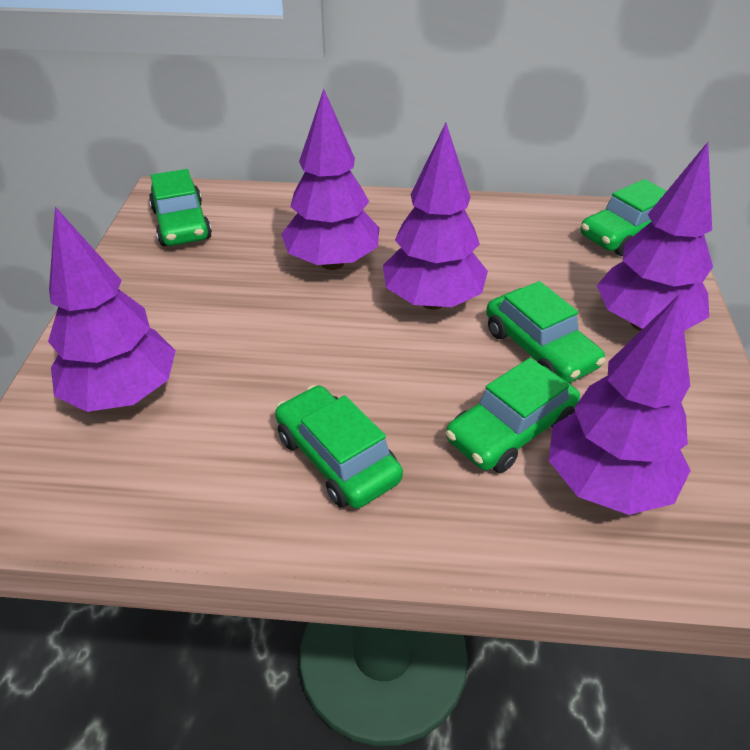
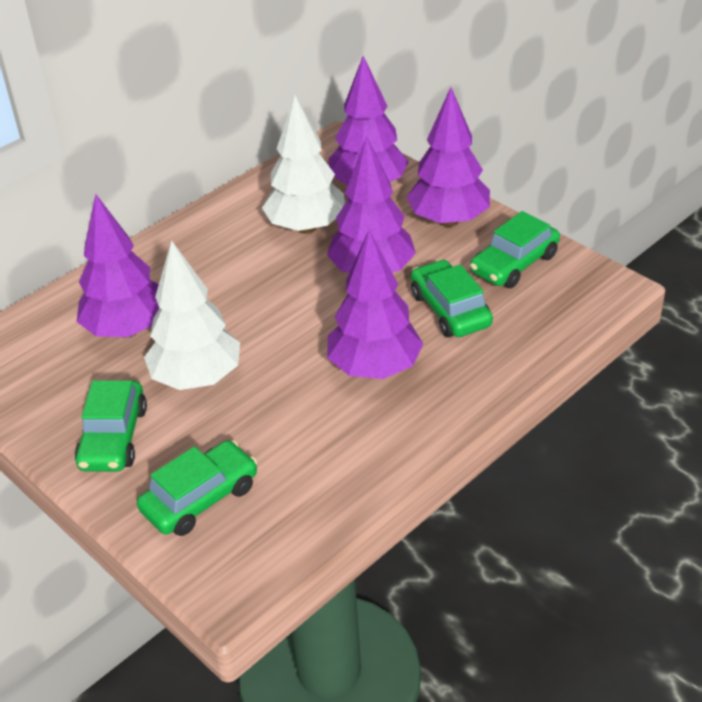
green car: 5 -> 4
white tree: 0 -> 2

